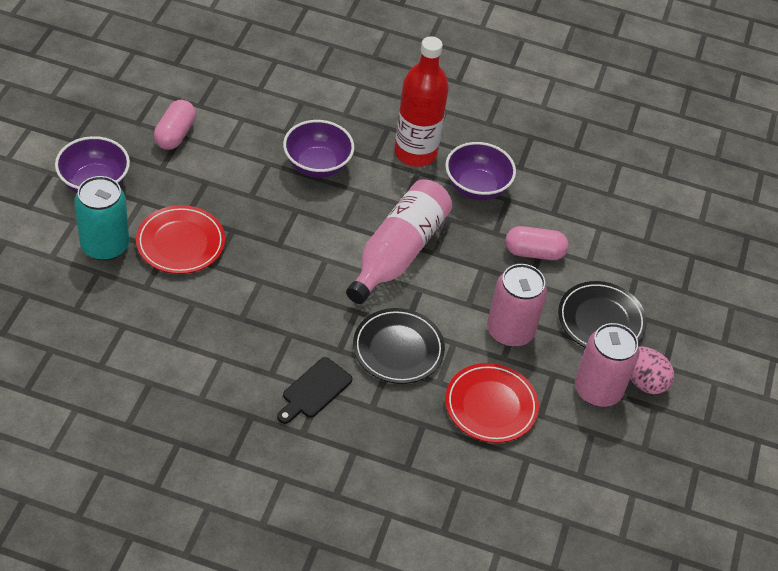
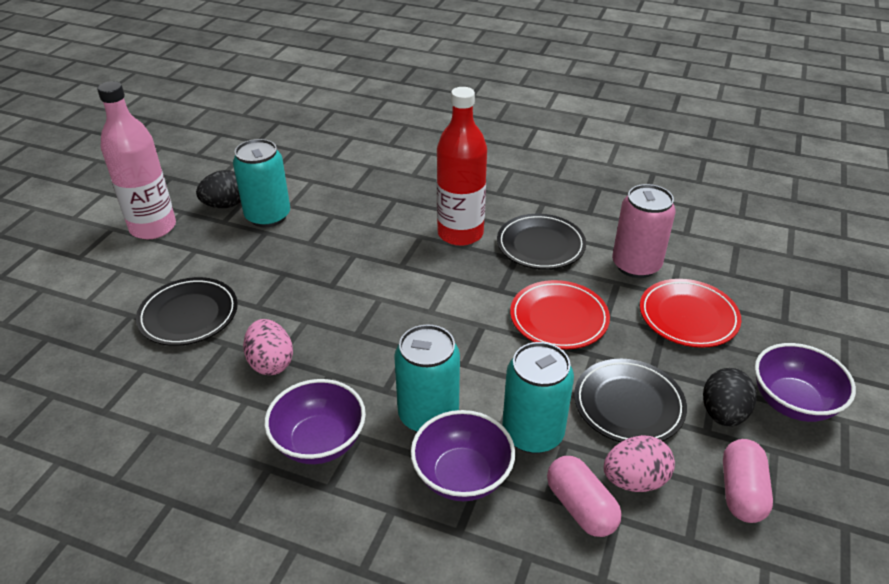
black cutting board: 1 -> 0
black egg: 0 -> 2
black plate: 2 -> 3
pink can: 2 -> 1
pink egg: 1 -> 2
turquoise can: 1 -> 3

